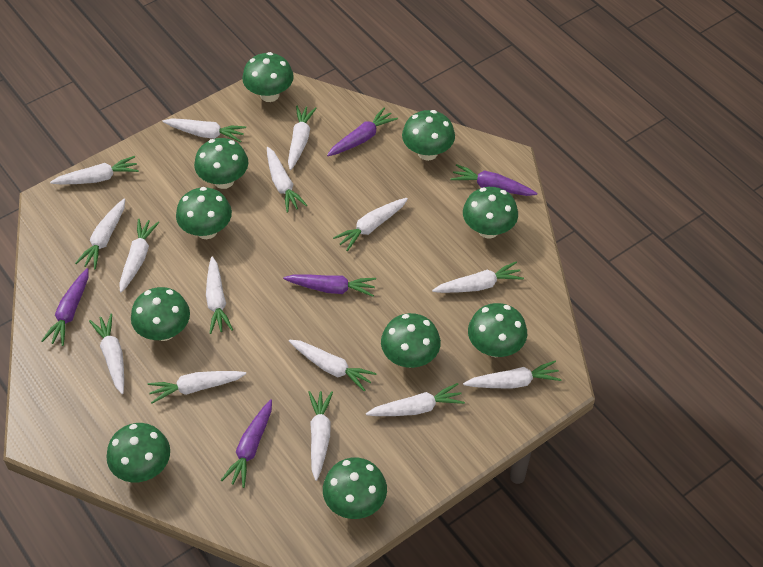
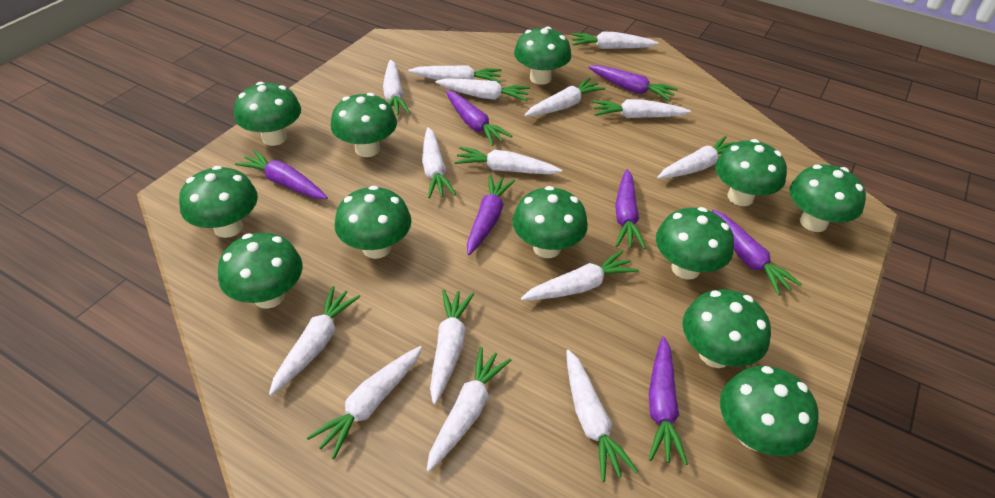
green mushroom: 10 -> 12
purple carrot: 5 -> 7

